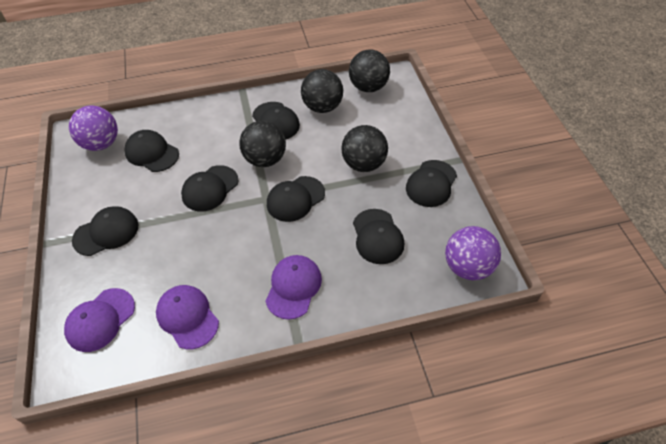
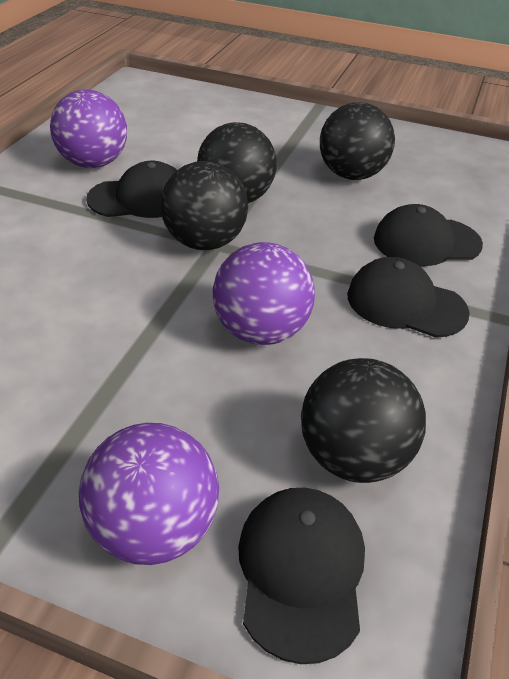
black cap: 7 -> 4
purple ball: 2 -> 3
purple cap: 3 -> 0

